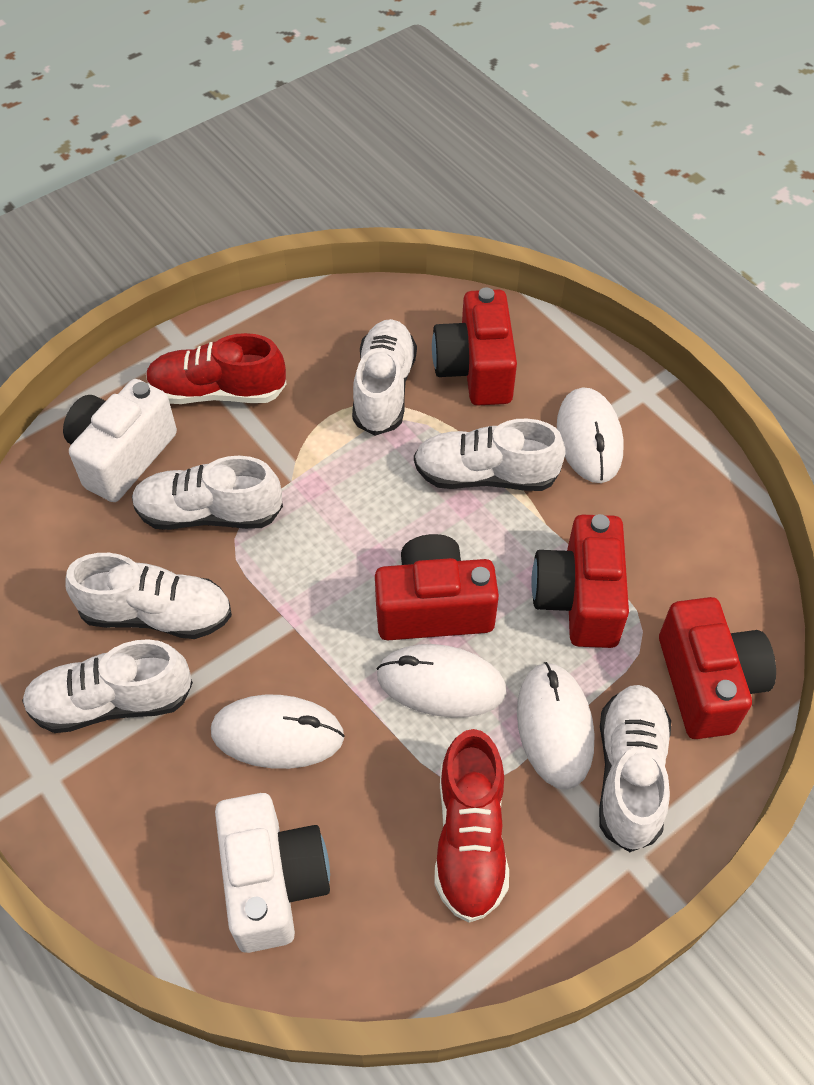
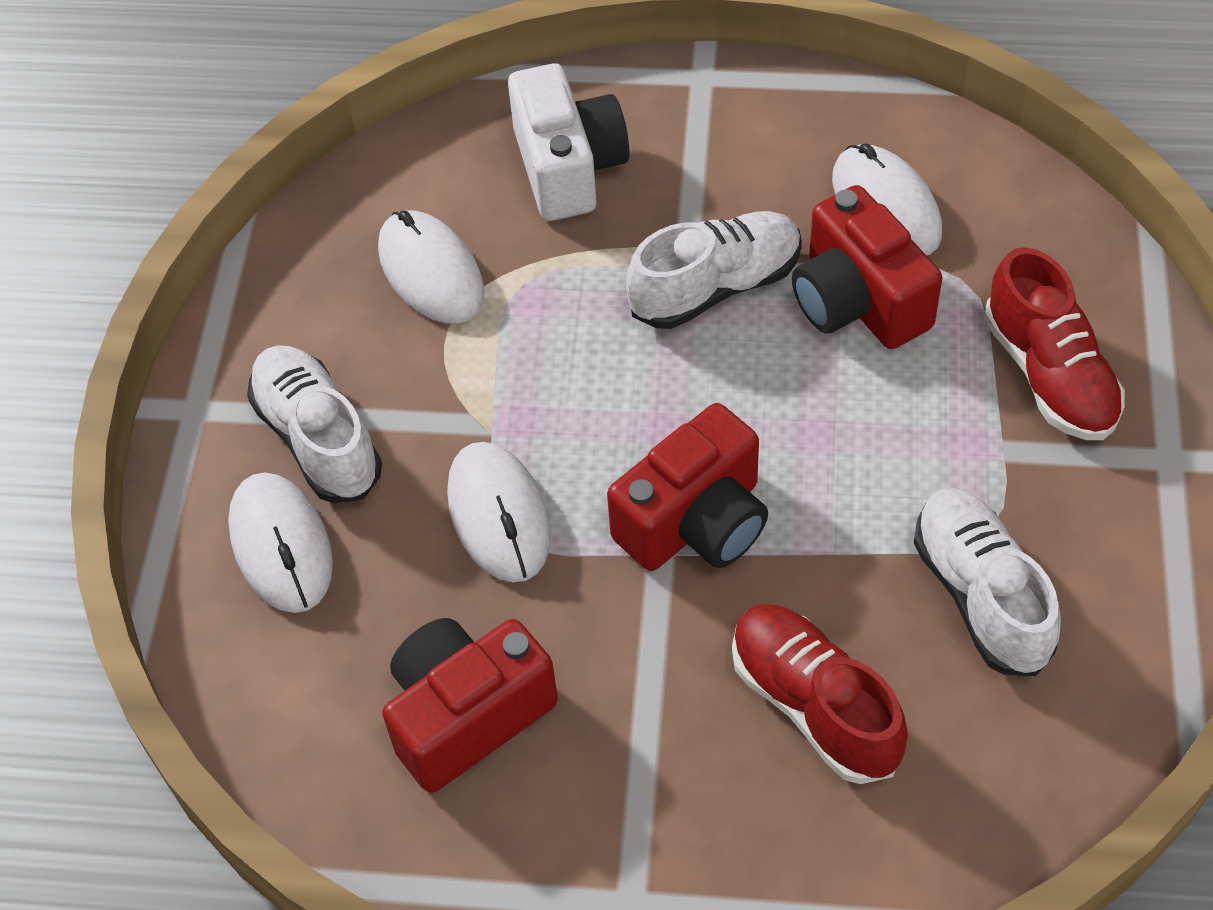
red camera: 4 -> 3
white camera: 2 -> 1
white shoe: 6 -> 3

